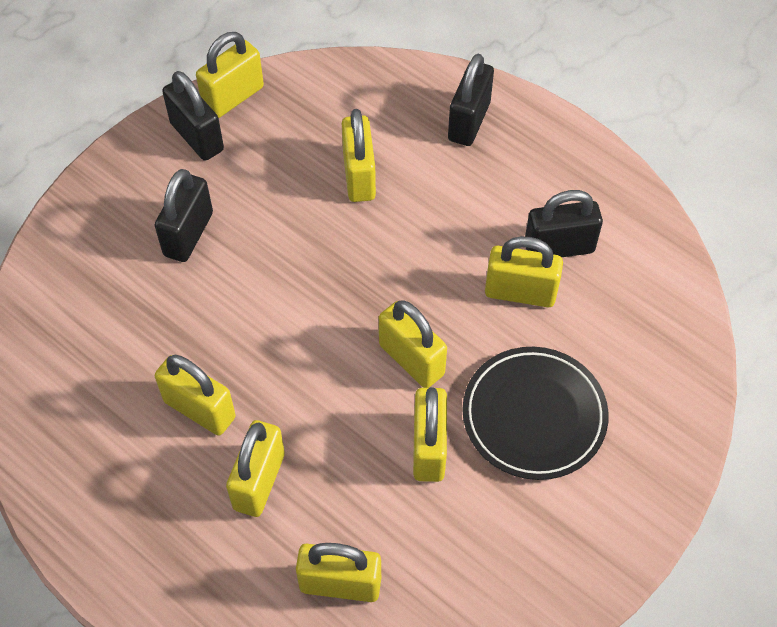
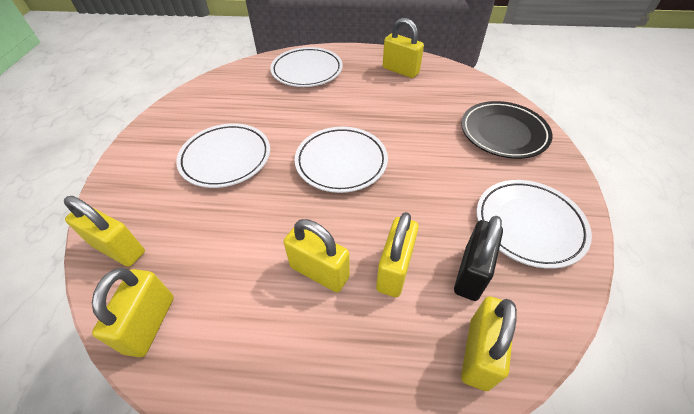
black padlock: 4 -> 1
white plate: 0 -> 4
yellow padlock: 8 -> 6

